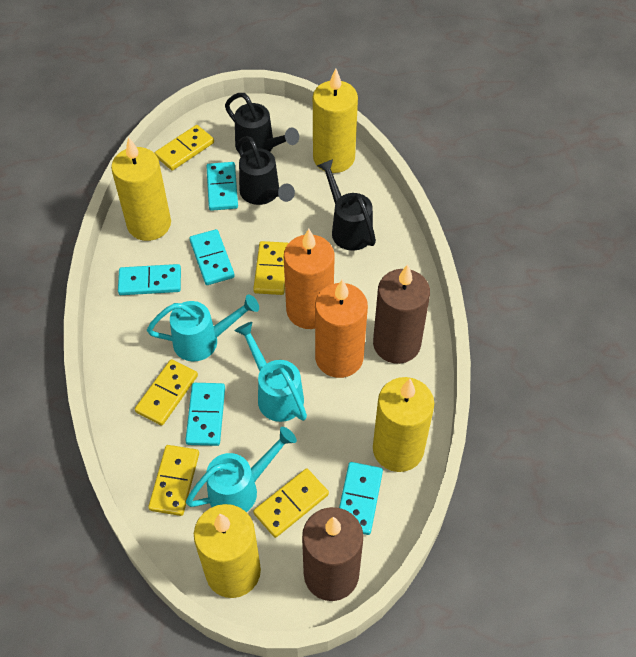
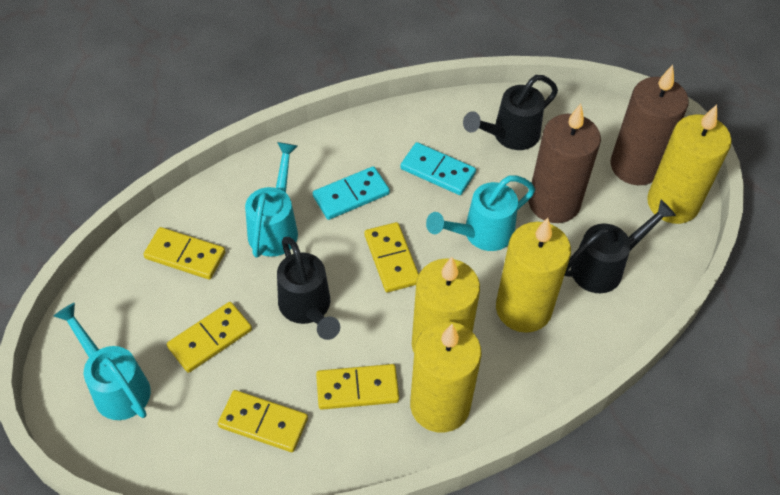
orange candle: 2 -> 0
turquoise domino: 5 -> 2

